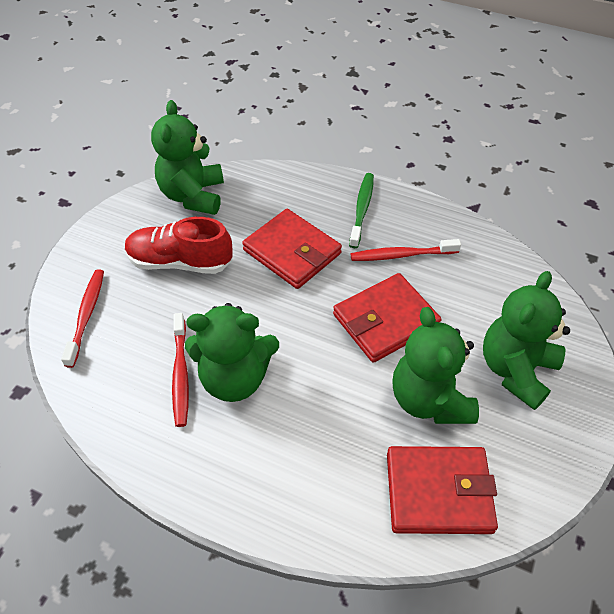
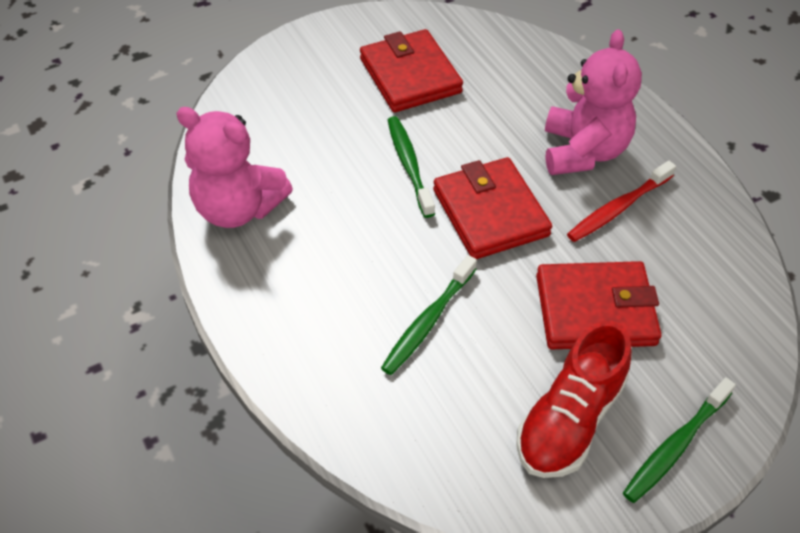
green teddy bear: 4 -> 0
green toothbrush: 1 -> 3
pink teddy bear: 0 -> 2
red toothbrush: 3 -> 1

